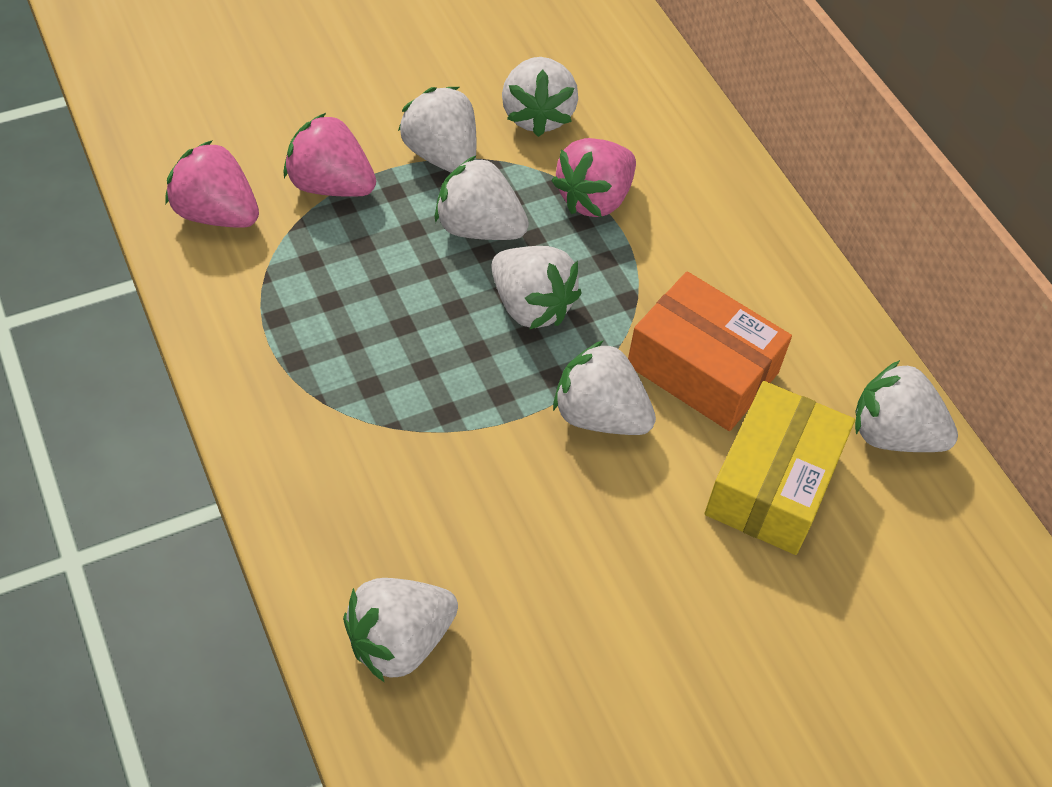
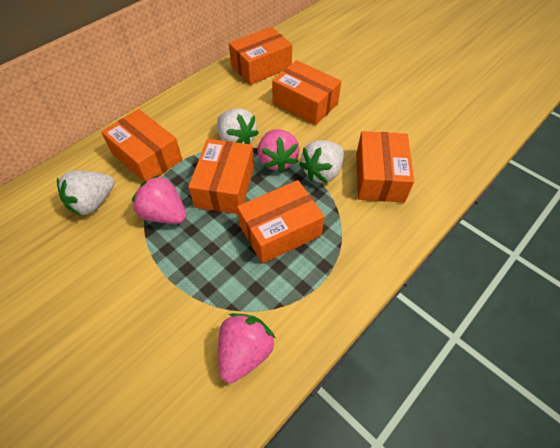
orange box: 1 -> 6
white strawberry: 7 -> 3
yellow box: 1 -> 0

